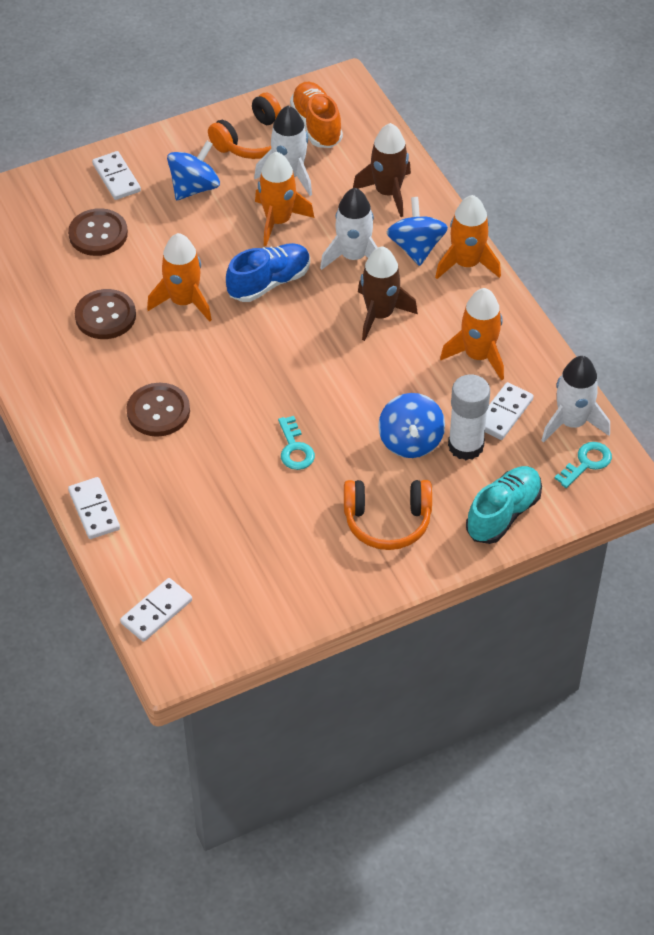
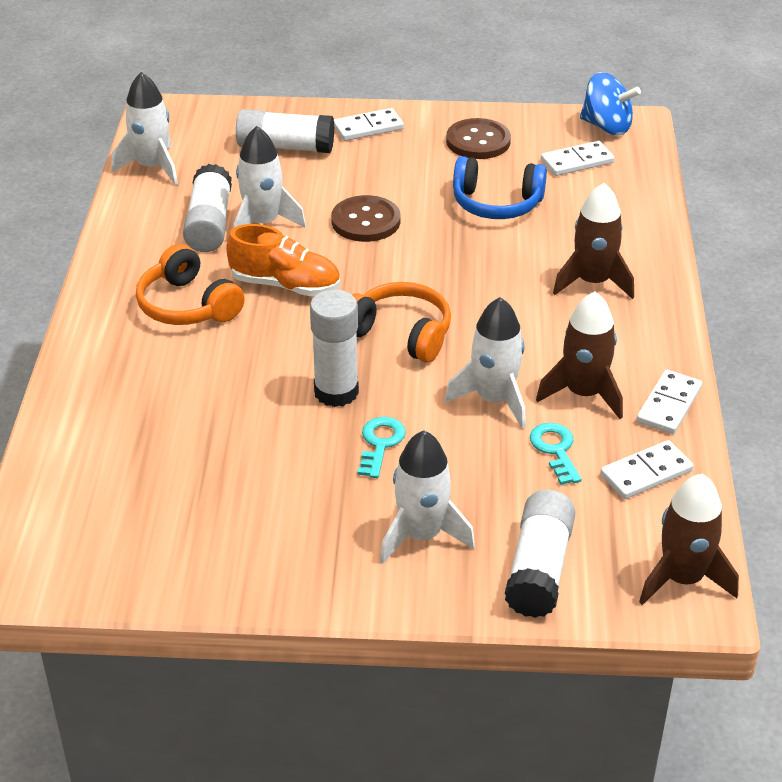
blue headphones: 0 -> 1
blue shoe: 1 -> 0
blue spinning top: 3 -> 1
brown button: 3 -> 2
brown rocket: 2 -> 3
orange rocket: 4 -> 0
turquoise shoe: 1 -> 0
white glue stick: 1 -> 4
white rocket: 3 -> 4

